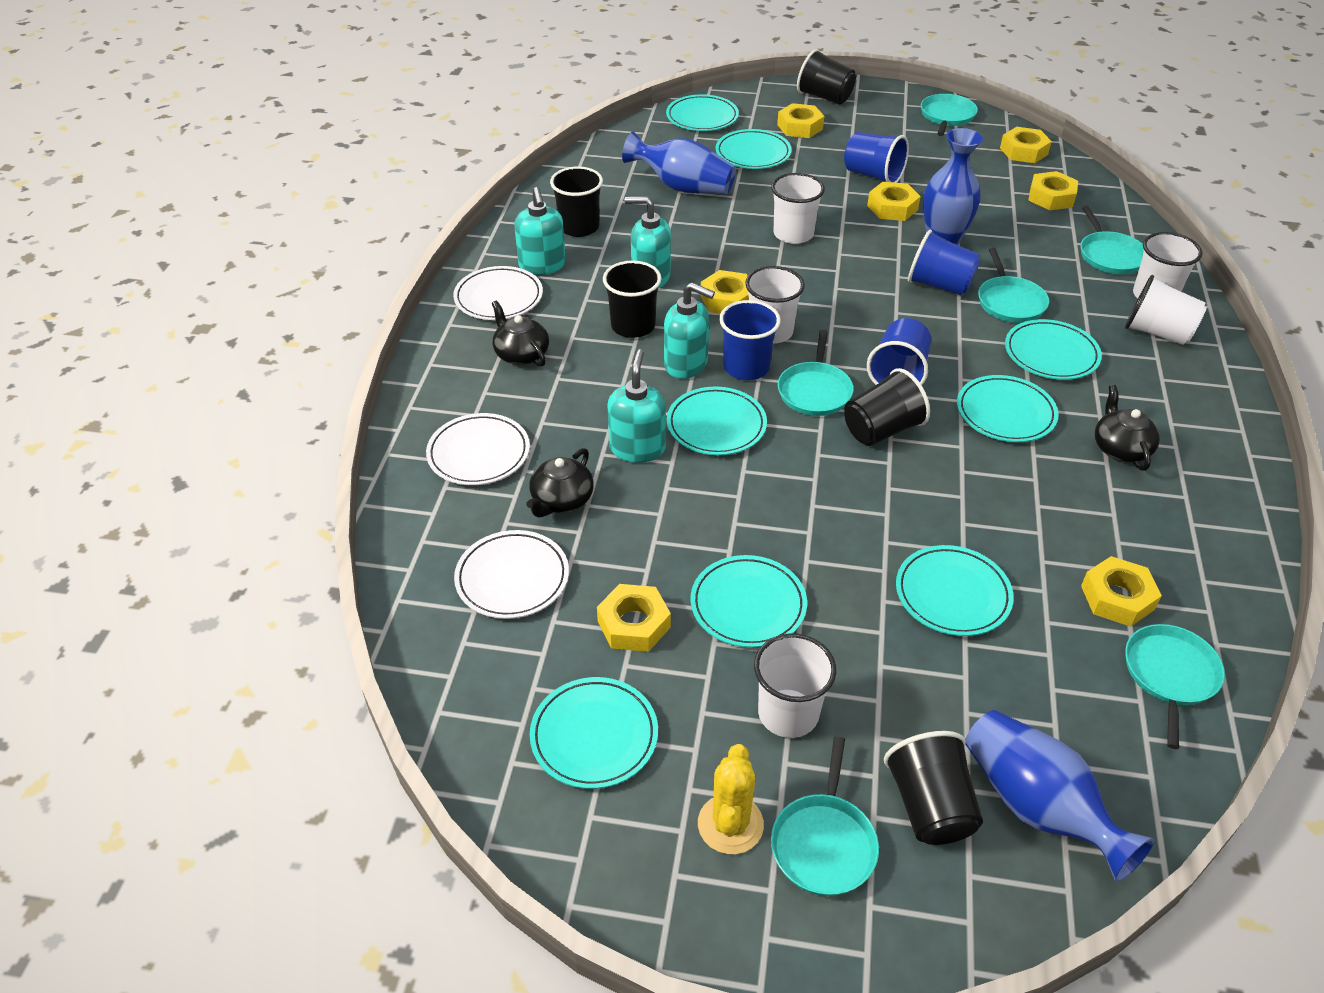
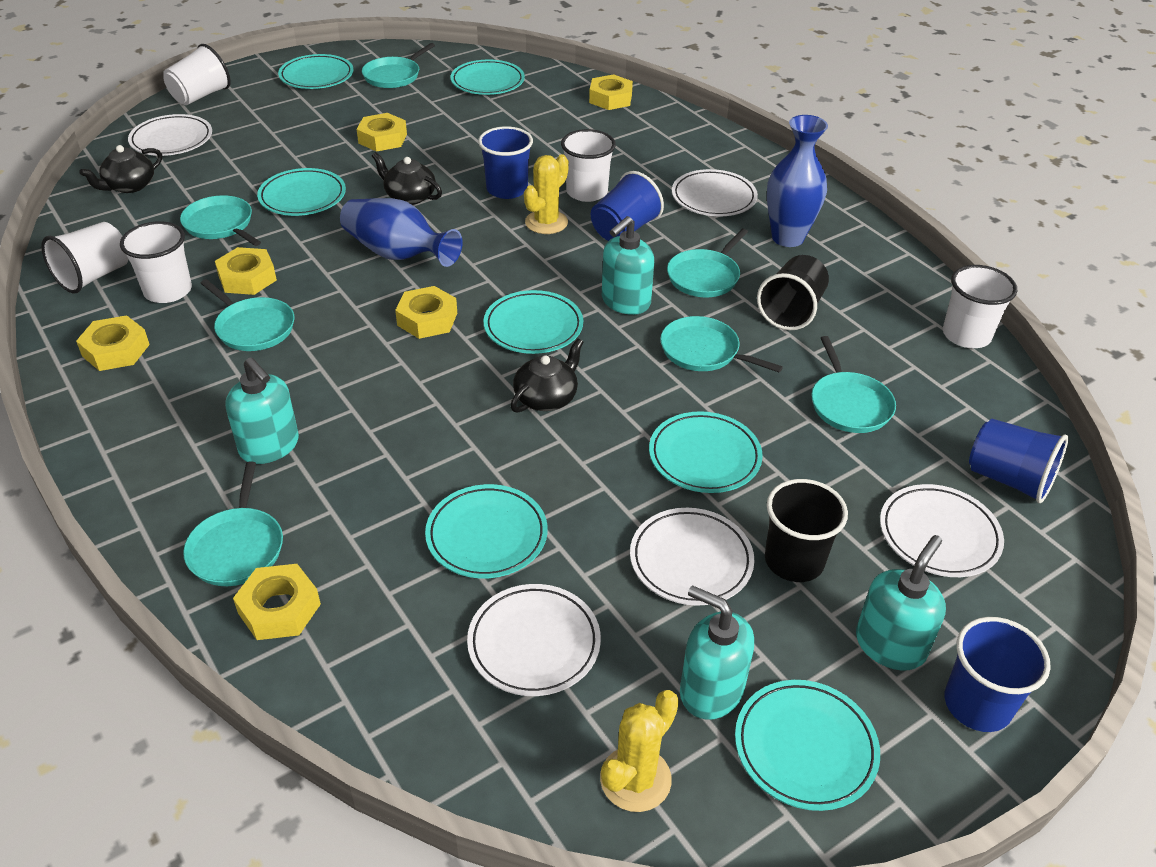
black cup: 5 -> 2
blue vase: 3 -> 2
turquoise pan: 6 -> 7
turquoise plate: 8 -> 7
white plate: 3 -> 5
yellow cactus: 1 -> 2
yellow nut: 7 -> 6

